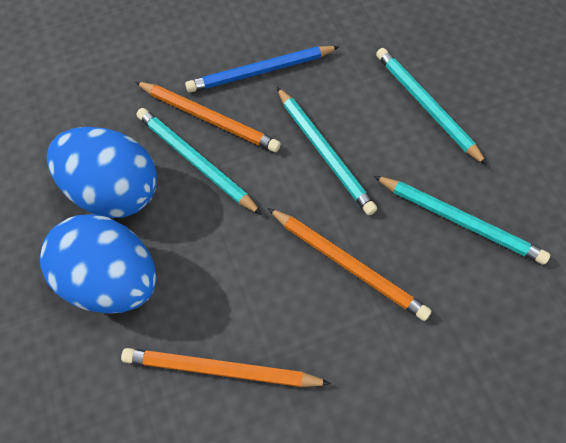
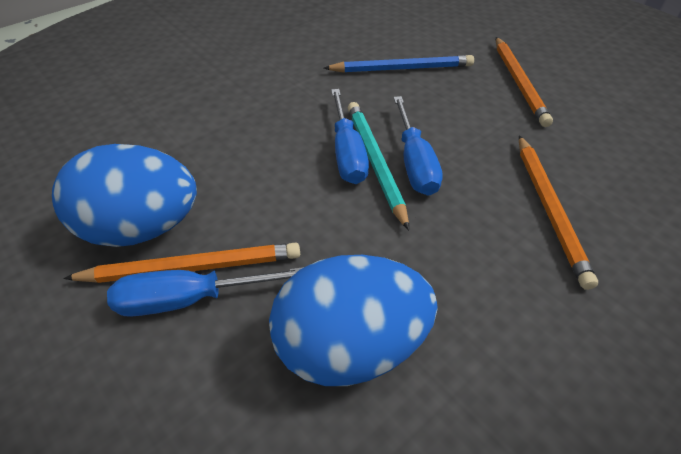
blue screwdriver: 0 -> 3
turquoise pencil: 4 -> 1

